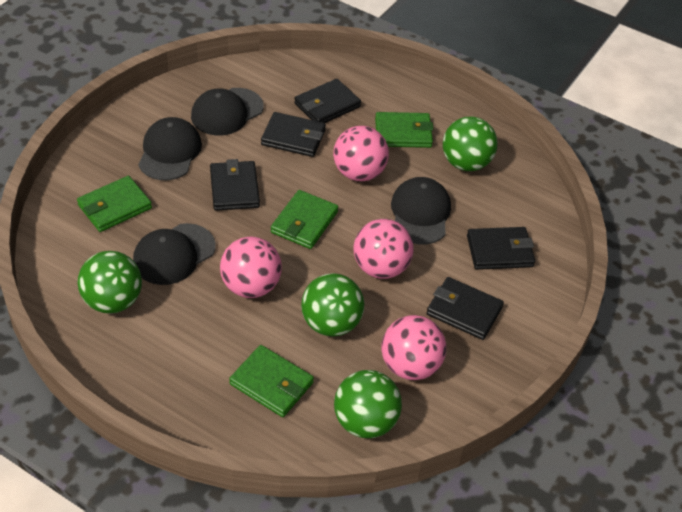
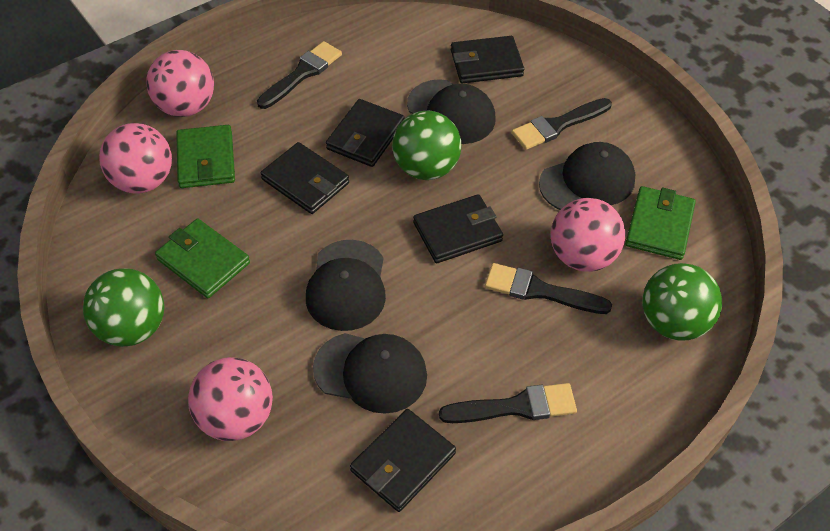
black brush: 0 -> 4
green ball: 4 -> 3
green wallet: 4 -> 3

